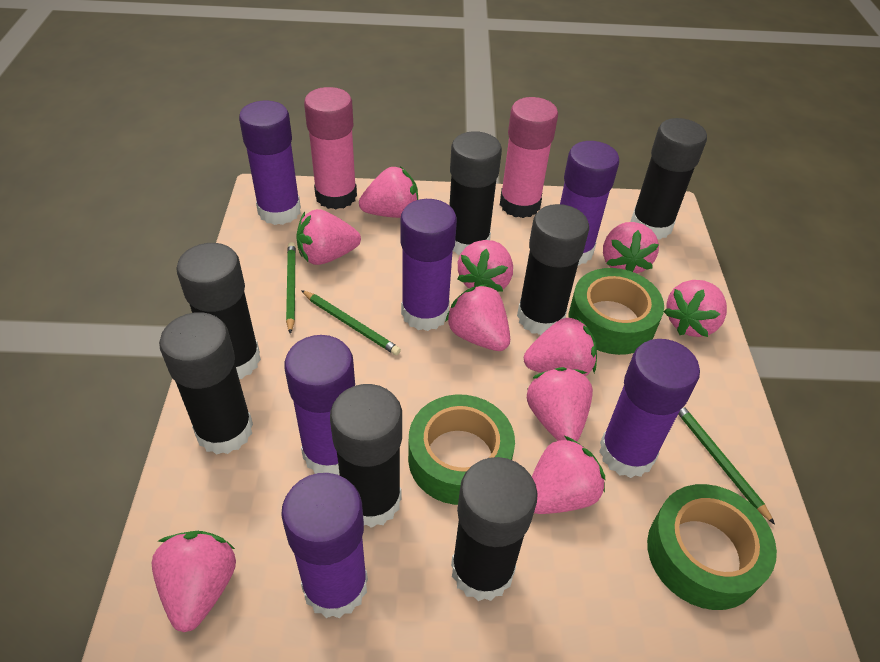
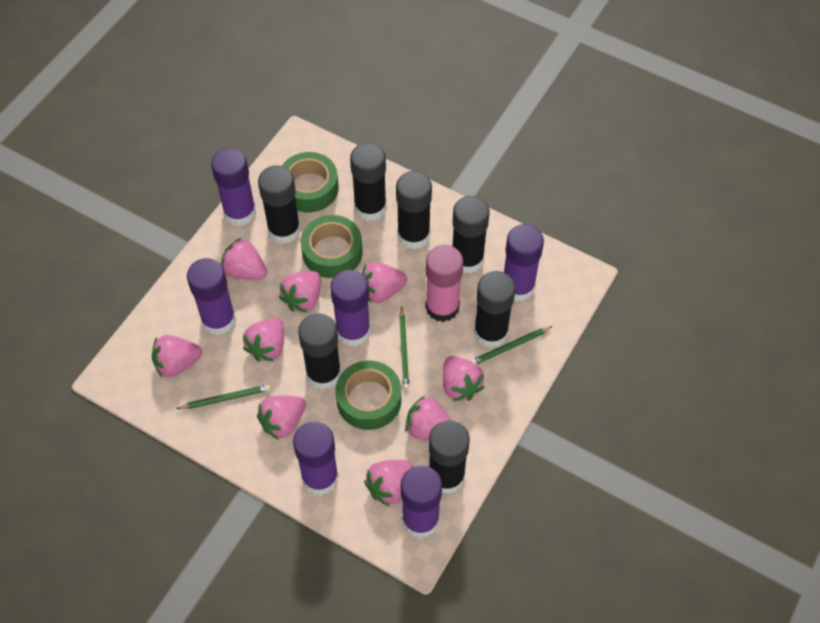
pink glue stick: 2 -> 1
pink strawberry: 10 -> 9

